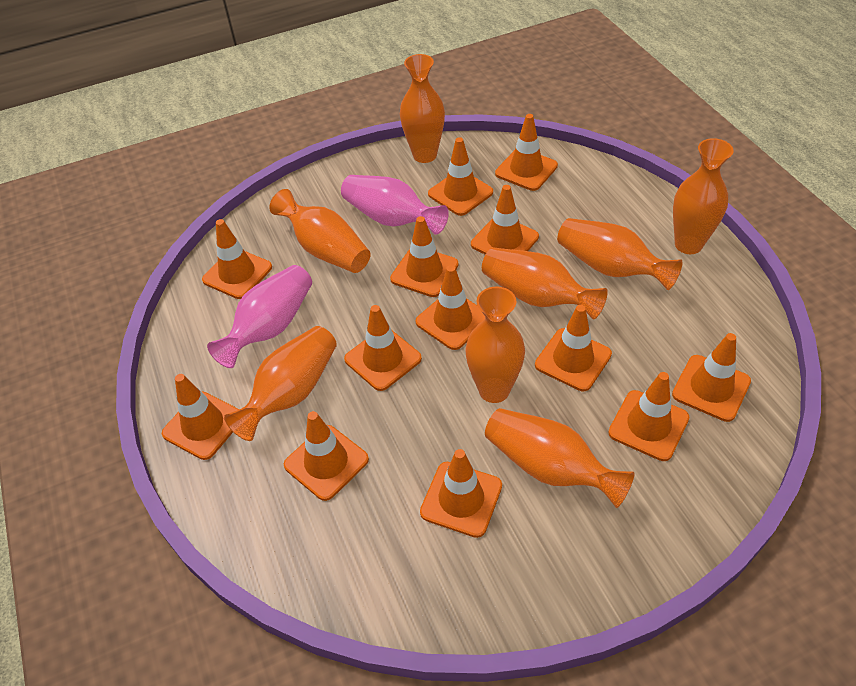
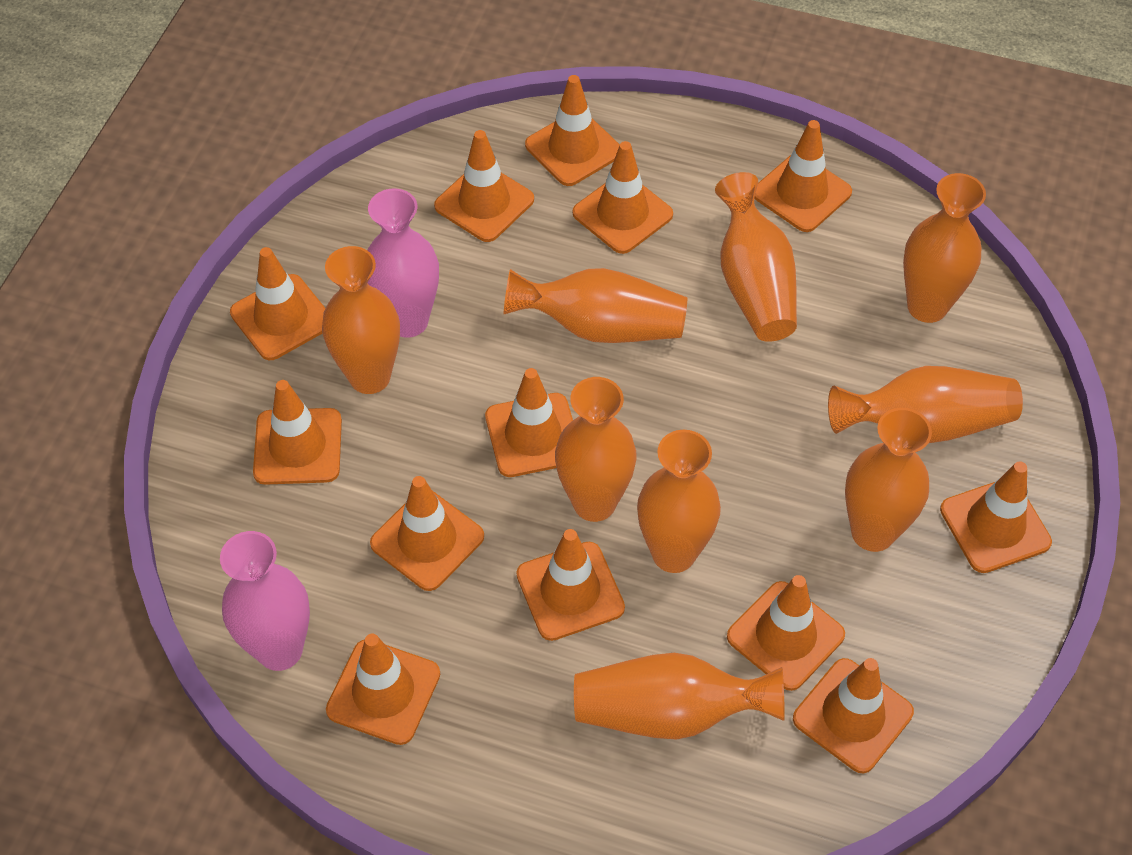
orange vase: 8 -> 9

